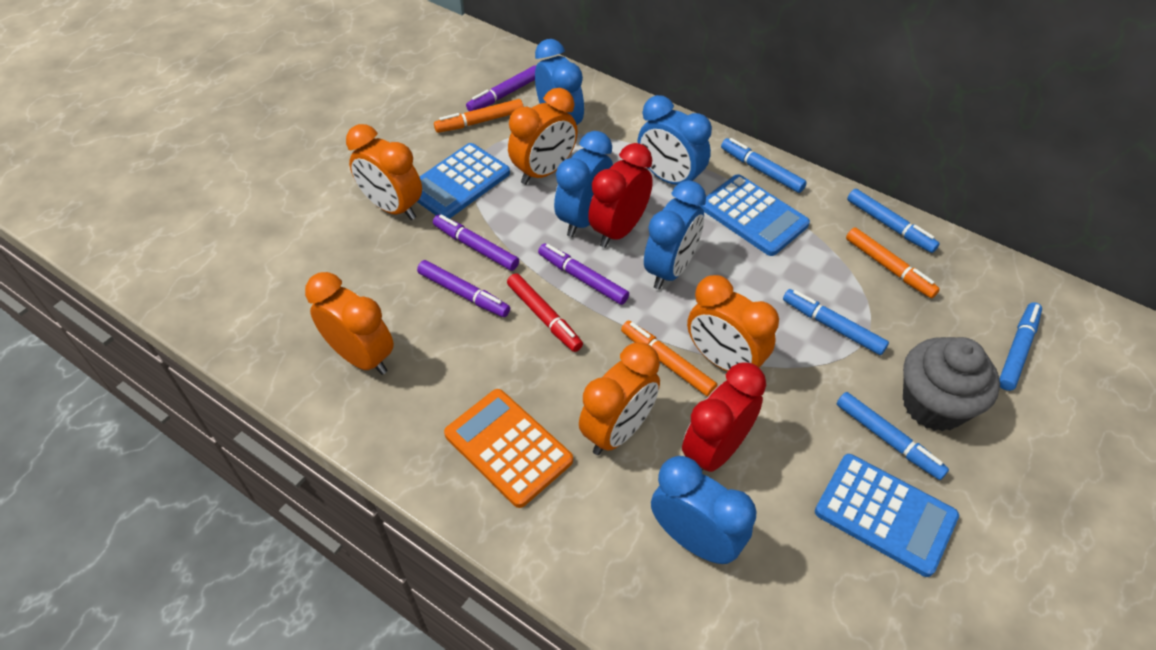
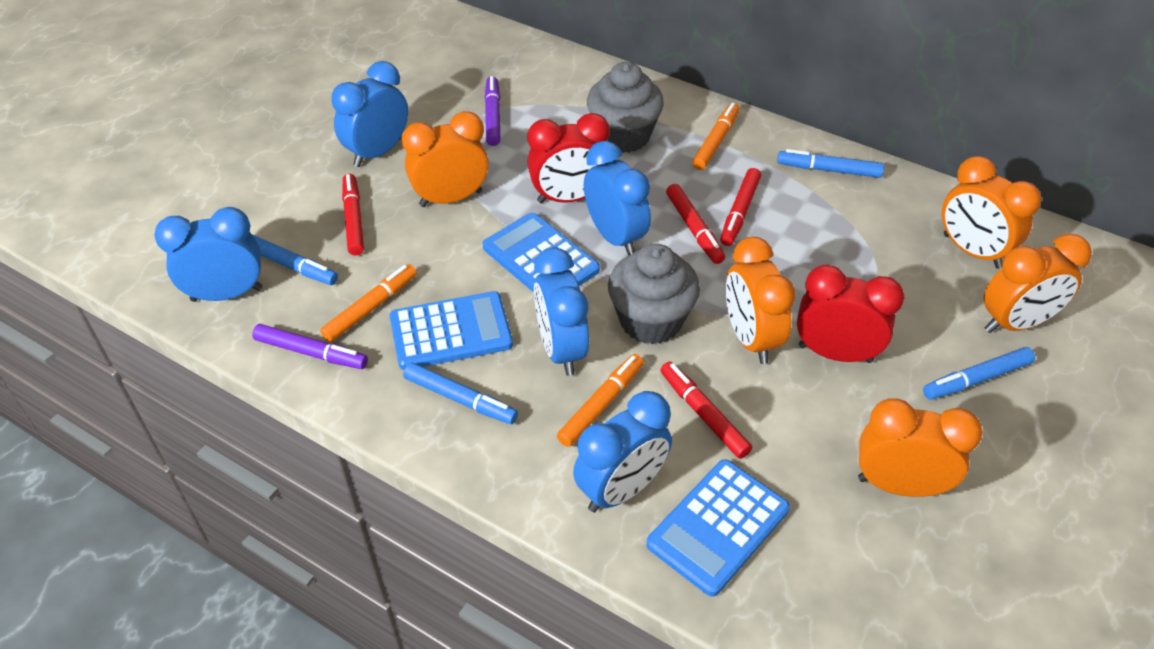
blue marker: 5 -> 4
grey cupcake: 1 -> 2
orange calculator: 1 -> 0
purple marker: 4 -> 2
red marker: 1 -> 4

